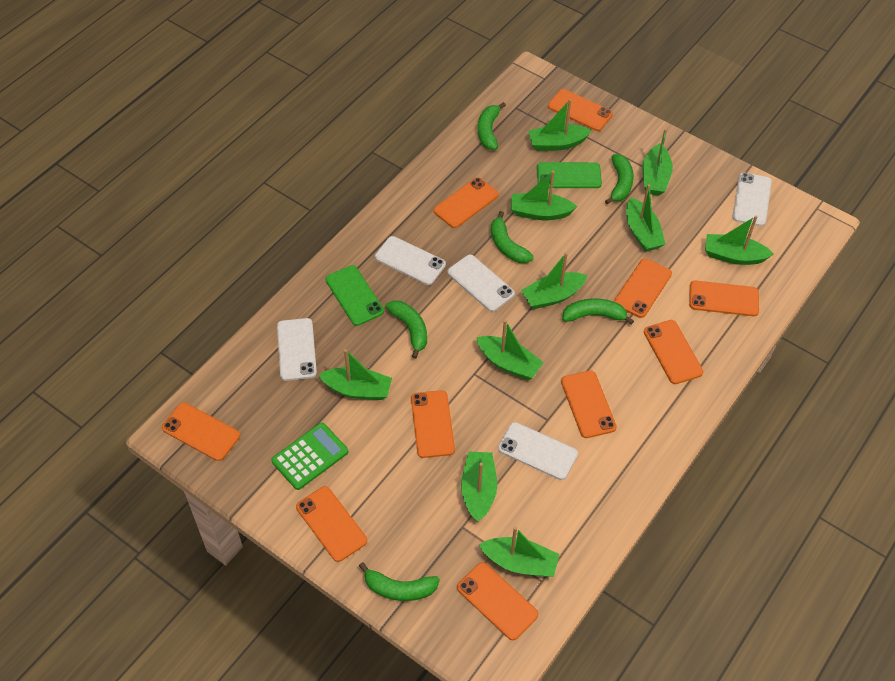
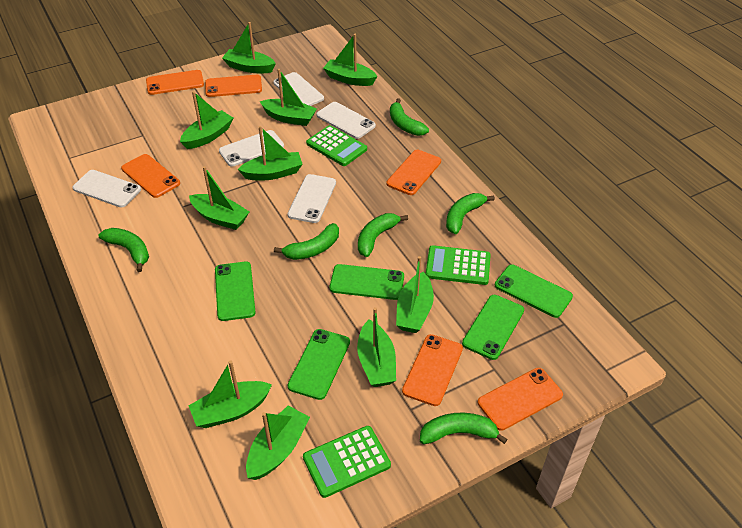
green calculator: 1 -> 3
green phone: 2 -> 5
orange phone: 10 -> 6

